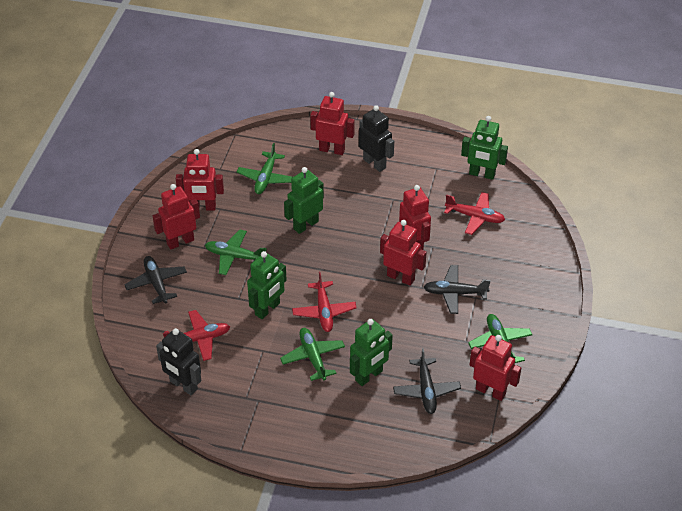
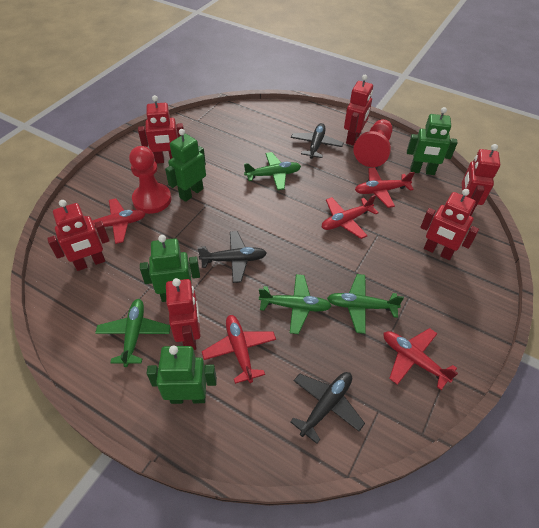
black robot: 2 -> 0
red pawn: 0 -> 2
red plane: 3 -> 5

